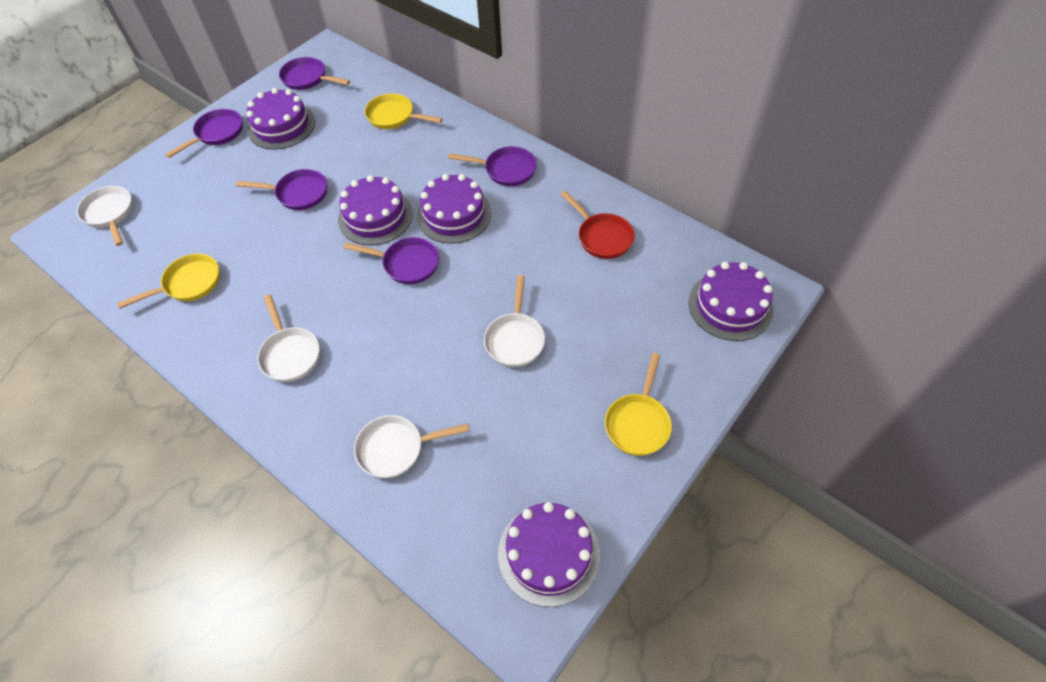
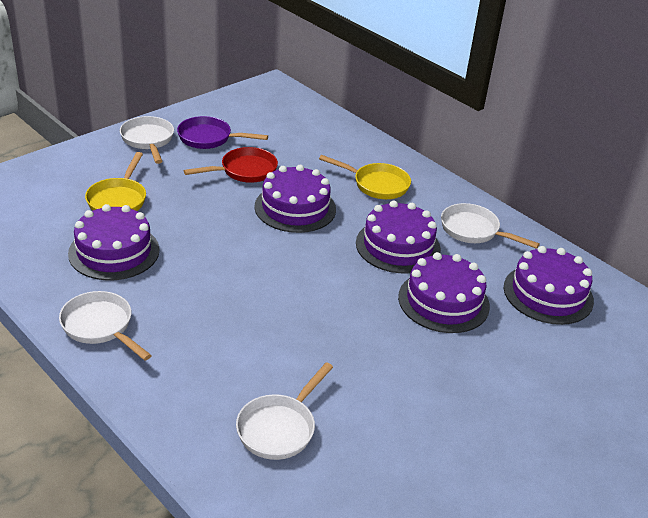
purple pan: 5 -> 1
yellow pan: 3 -> 2

